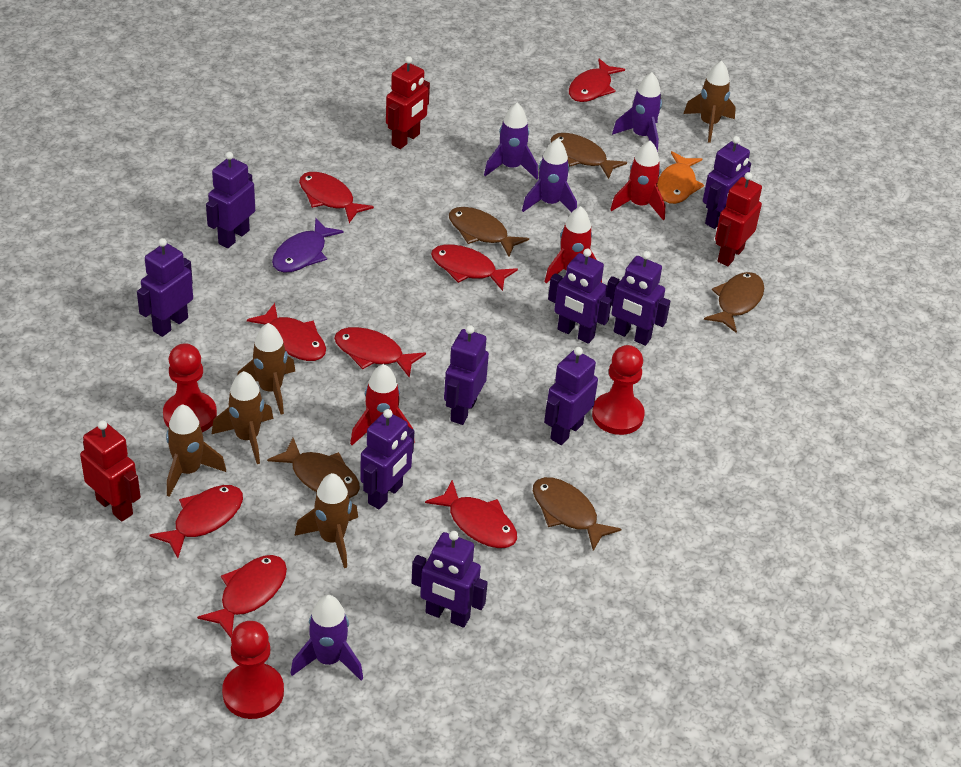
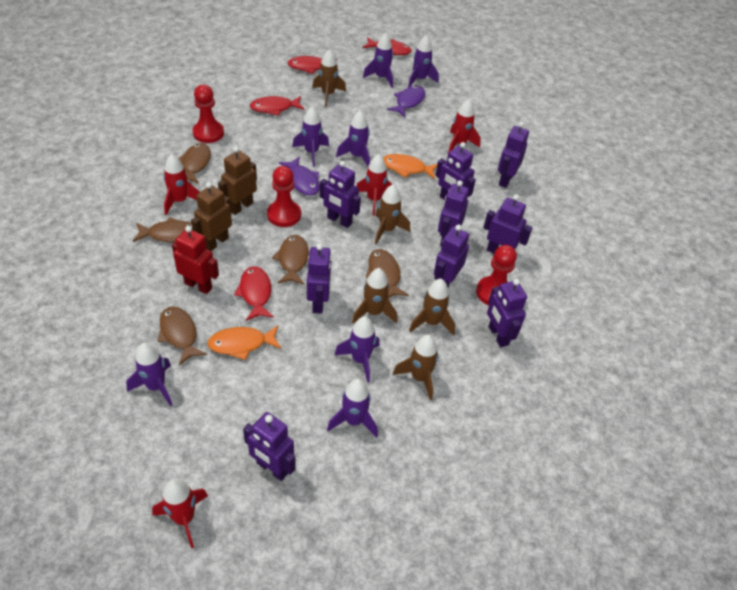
brown robot: 0 -> 2
orange fish: 1 -> 2
purple fish: 1 -> 2
purple rocket: 4 -> 7
red fish: 8 -> 4
red robot: 3 -> 1
red rocket: 3 -> 4

